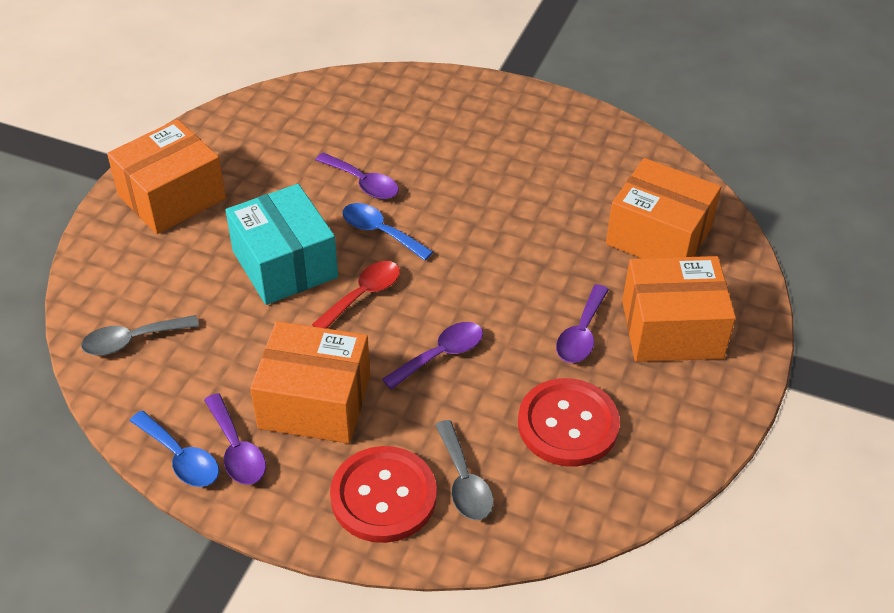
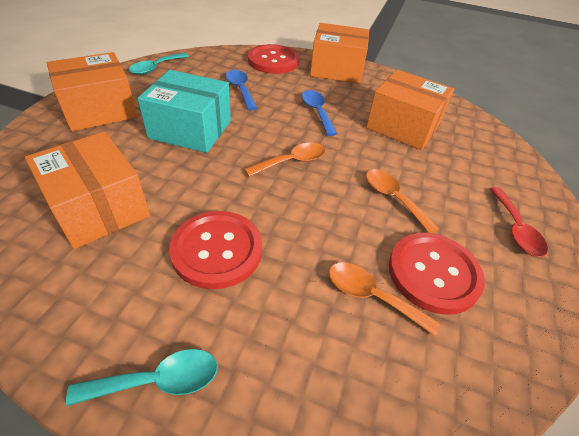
grey spoon: 2 -> 0
orange spoon: 0 -> 3
purple spoon: 4 -> 0
red button: 2 -> 3
turquoise spoon: 0 -> 2

